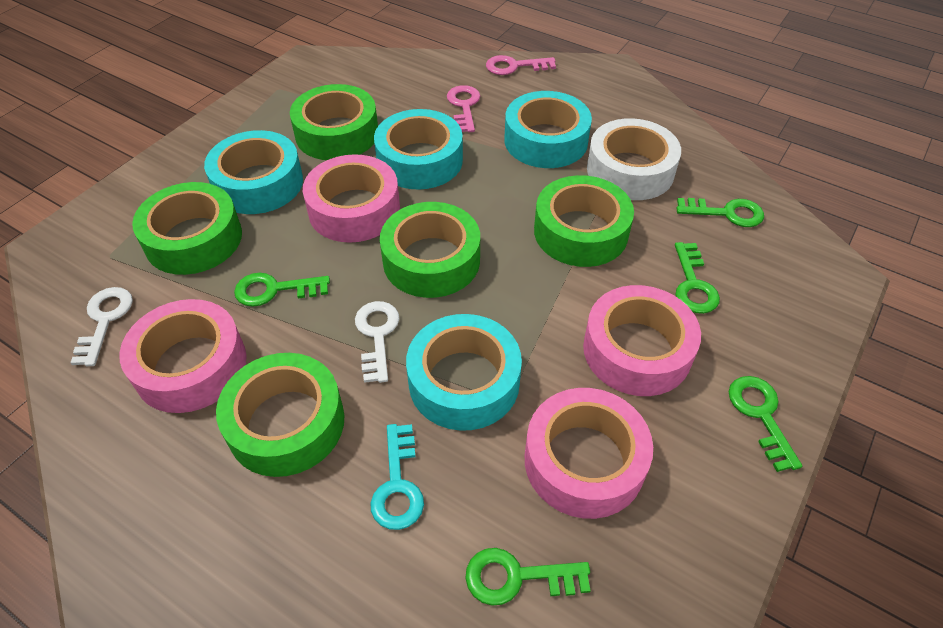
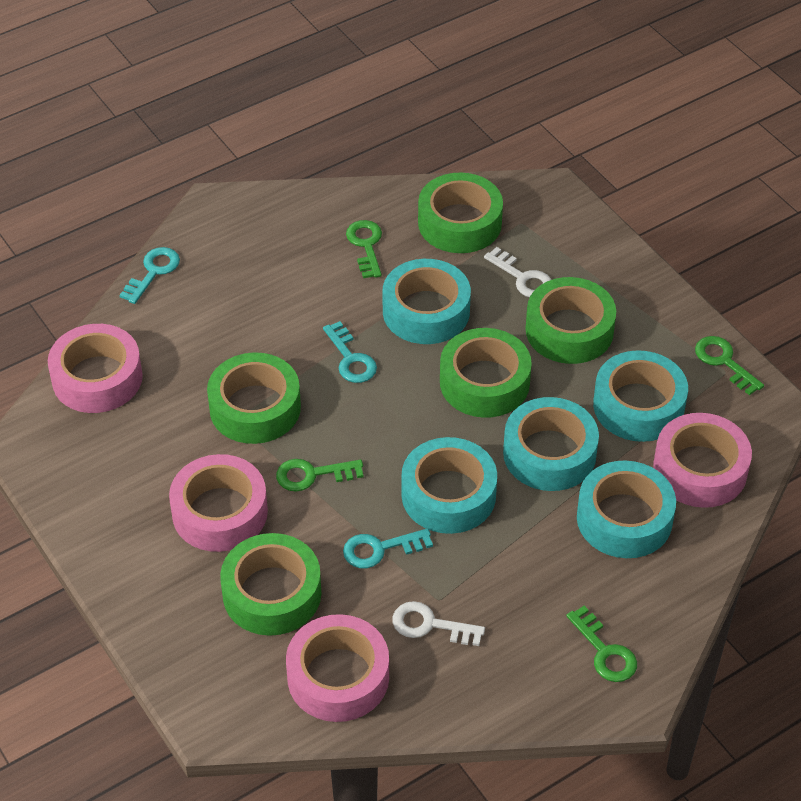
green key: 5 -> 4
pink key: 2 -> 0
turquoise key: 1 -> 3
turquoise tape: 4 -> 5
white tape: 1 -> 0

